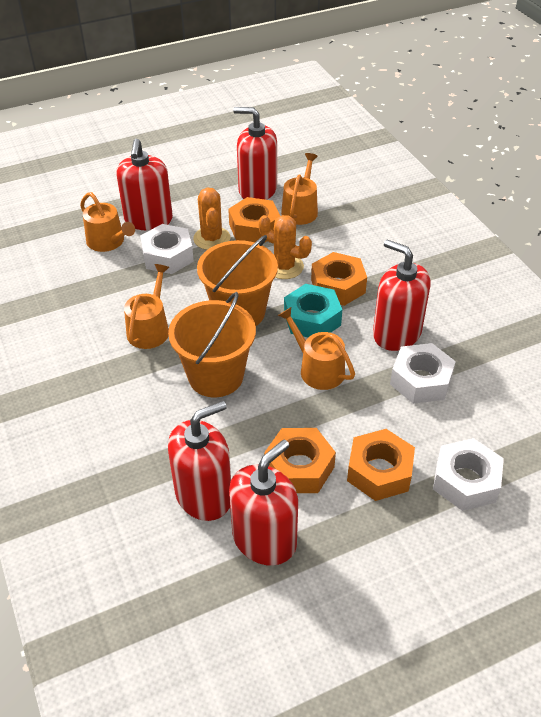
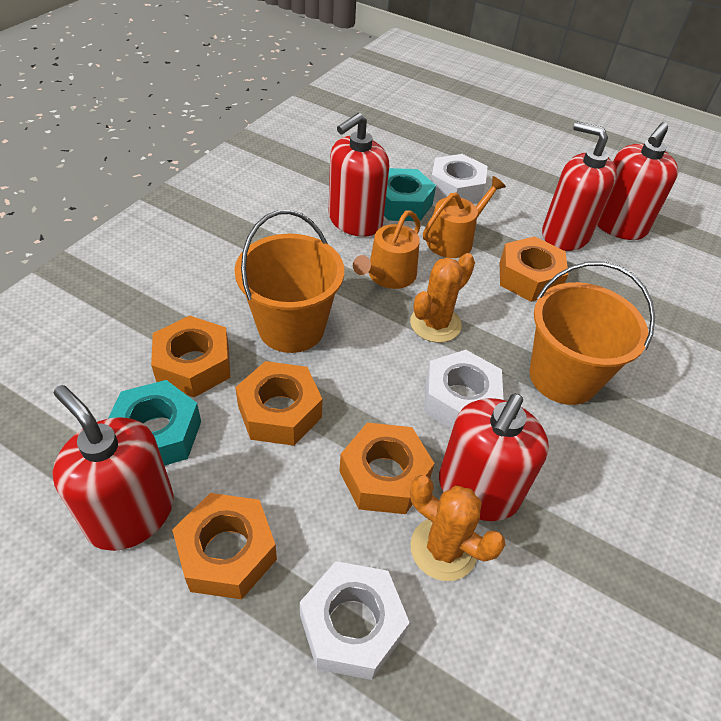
orange nut: 4 -> 5
orange watering can: 4 -> 2
turquoise nut: 1 -> 2

